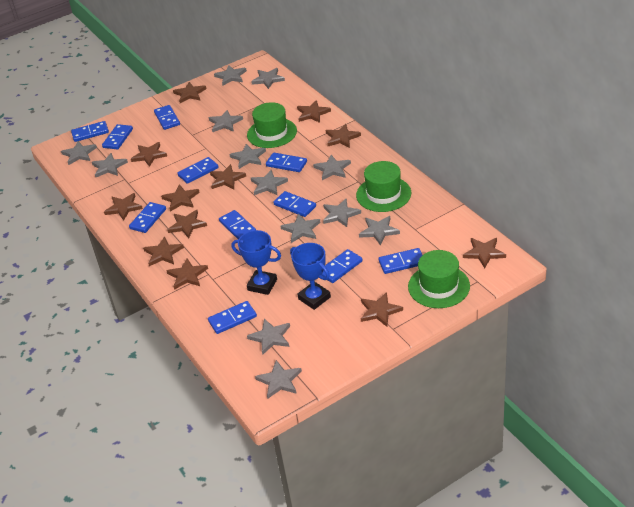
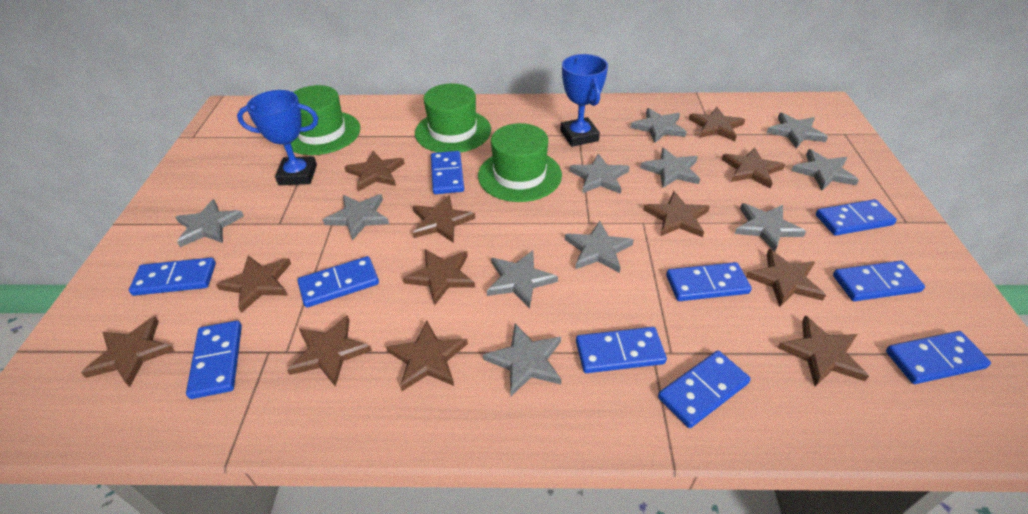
blue domino: 11 -> 10
grey star: 13 -> 11

